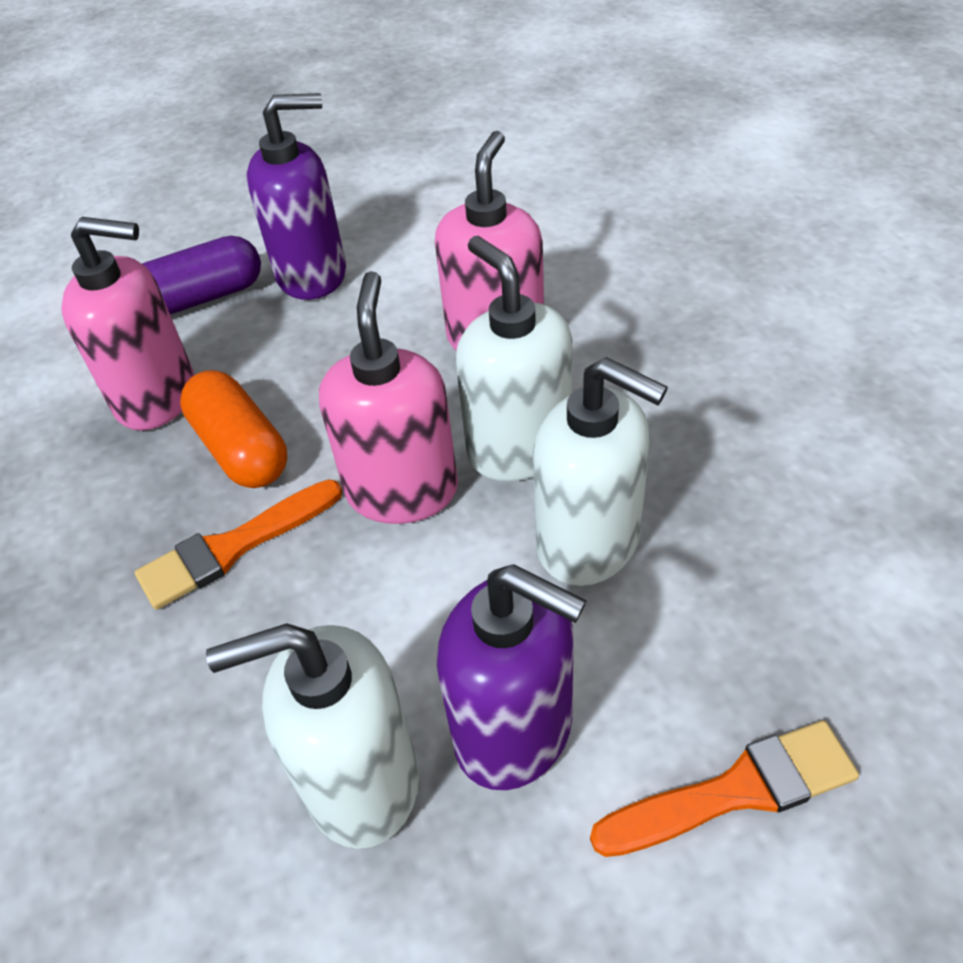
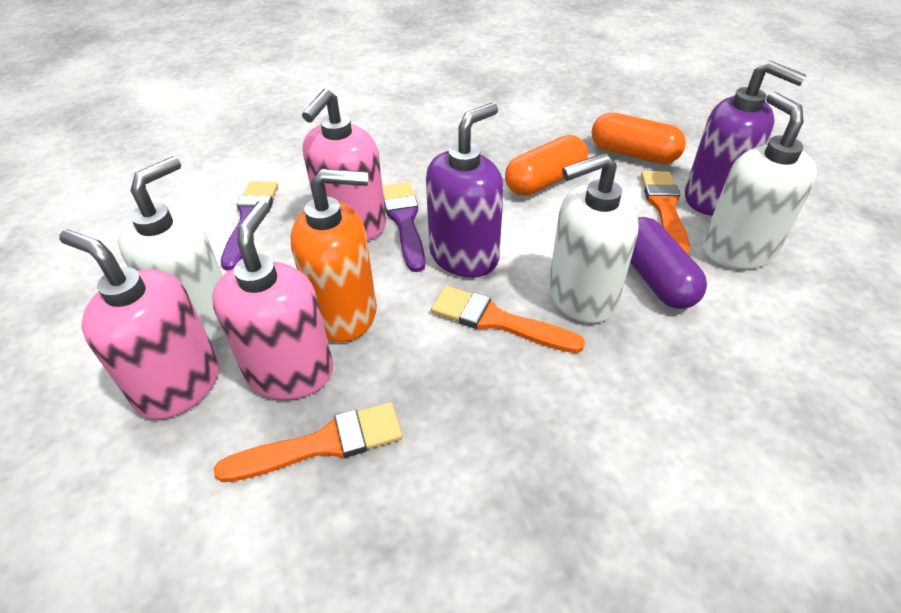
orange brush: 2 -> 3
orange capsule: 1 -> 2
orange soap dispenser: 0 -> 1
purple brush: 0 -> 2

